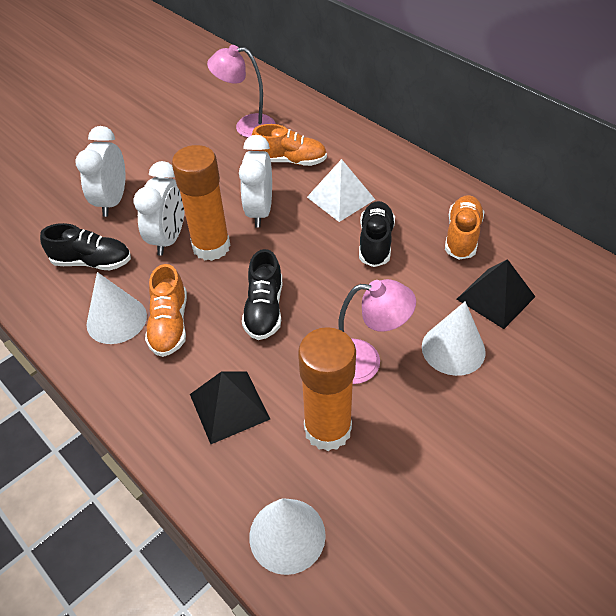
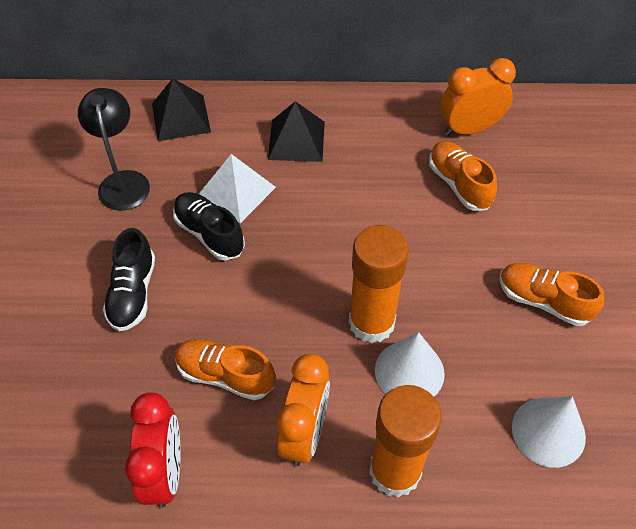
black lamp: 0 -> 1
black shoe: 3 -> 2
orange clock: 0 -> 2
pink lamp: 2 -> 0
red clock: 0 -> 1
white clock: 3 -> 0
white cone: 3 -> 2

